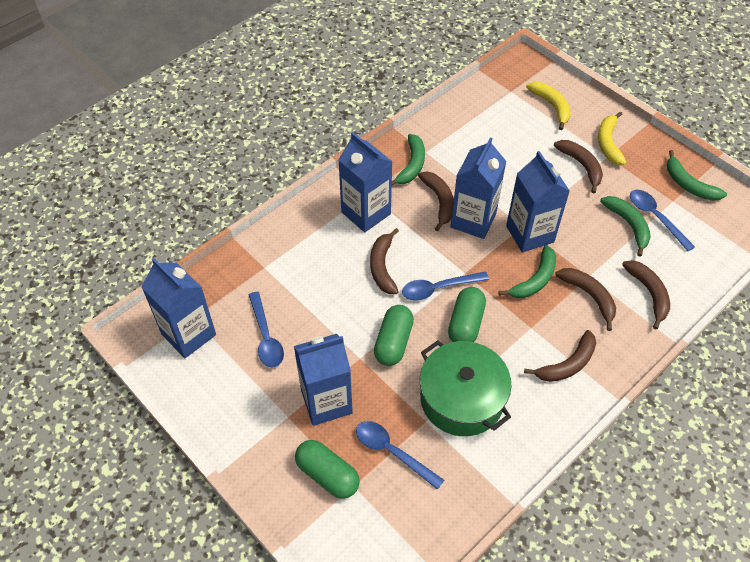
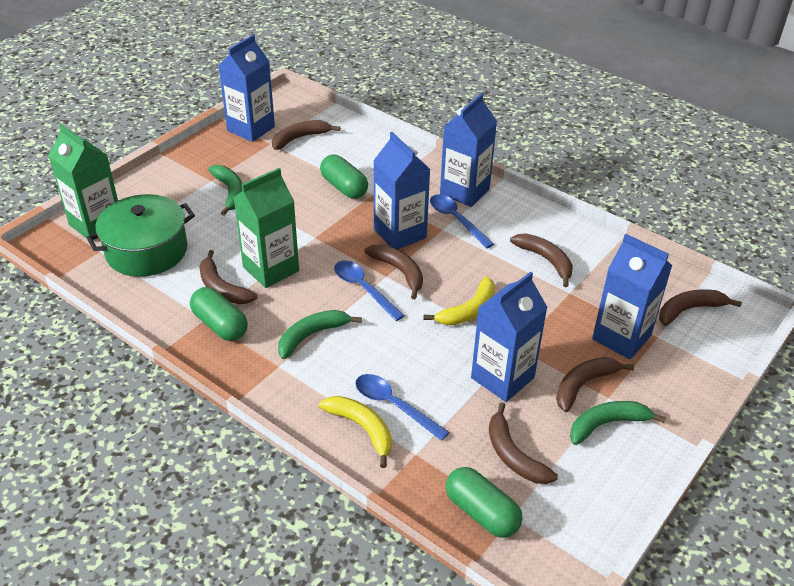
blue spoon: 4 -> 3
brown banana: 6 -> 7
green banana: 4 -> 3
green carton: 0 -> 2

